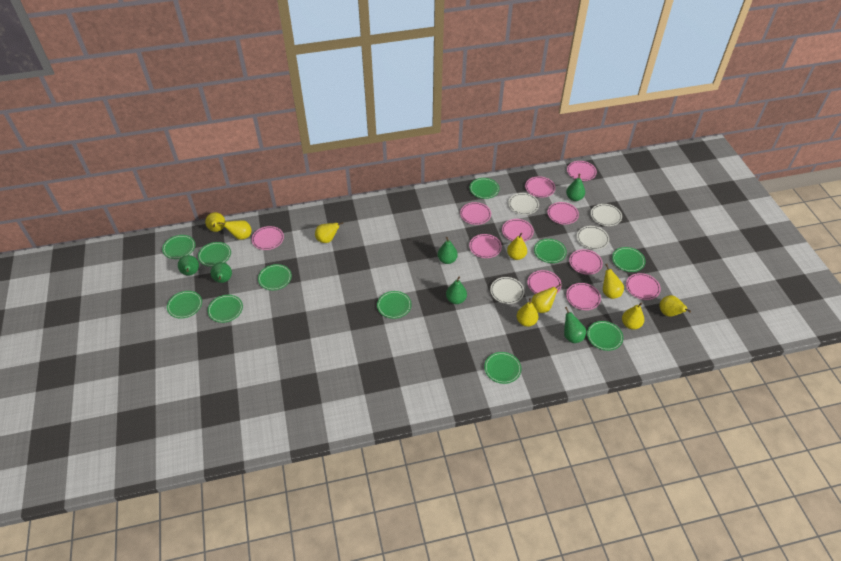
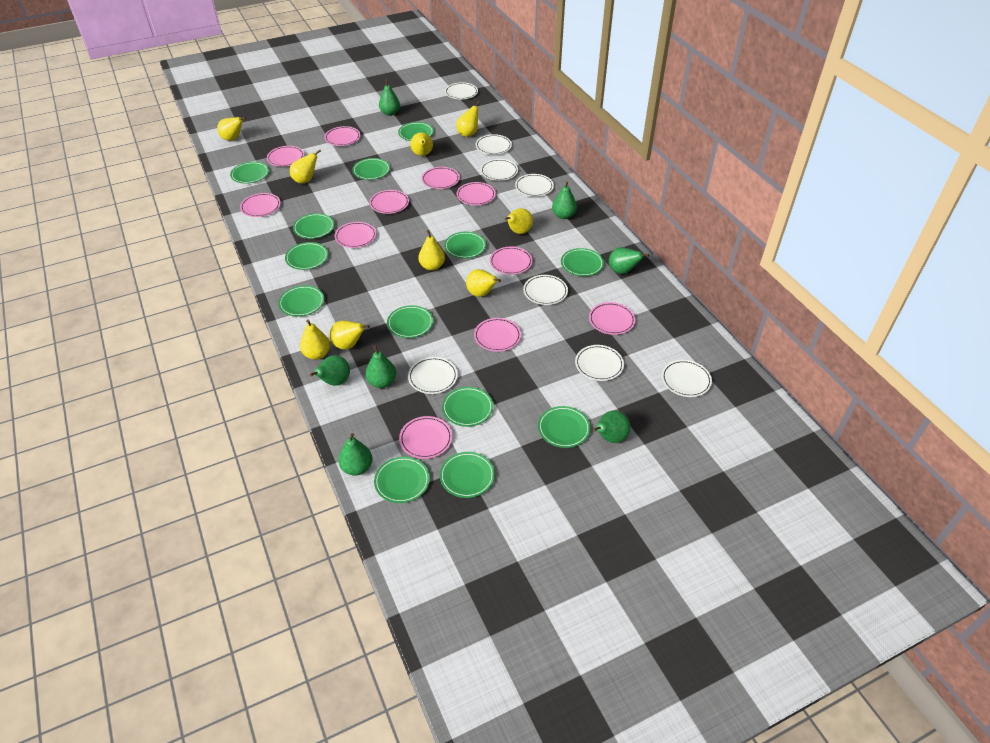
green pear: 6 -> 7
green plate: 11 -> 13
white plate: 4 -> 8

